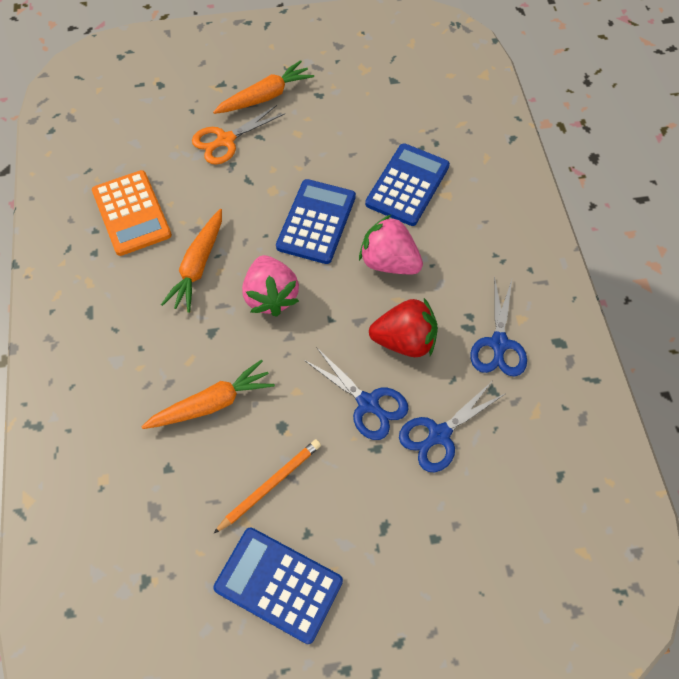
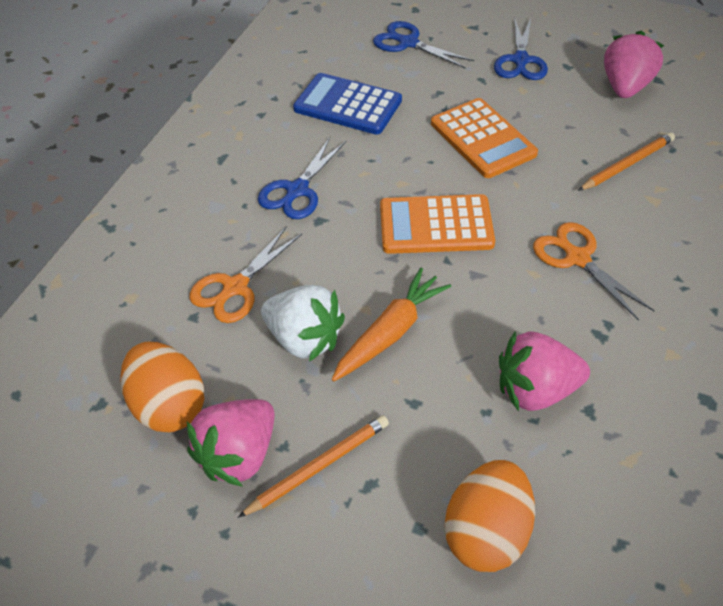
blue calculator: 3 -> 1
orange calculator: 1 -> 2
orange carrot: 3 -> 1
orange egg: 0 -> 2
orange pencil: 1 -> 2
orange scissors: 1 -> 2
pink strawberry: 2 -> 3
red strawberry: 1 -> 0
white strawberry: 0 -> 1

